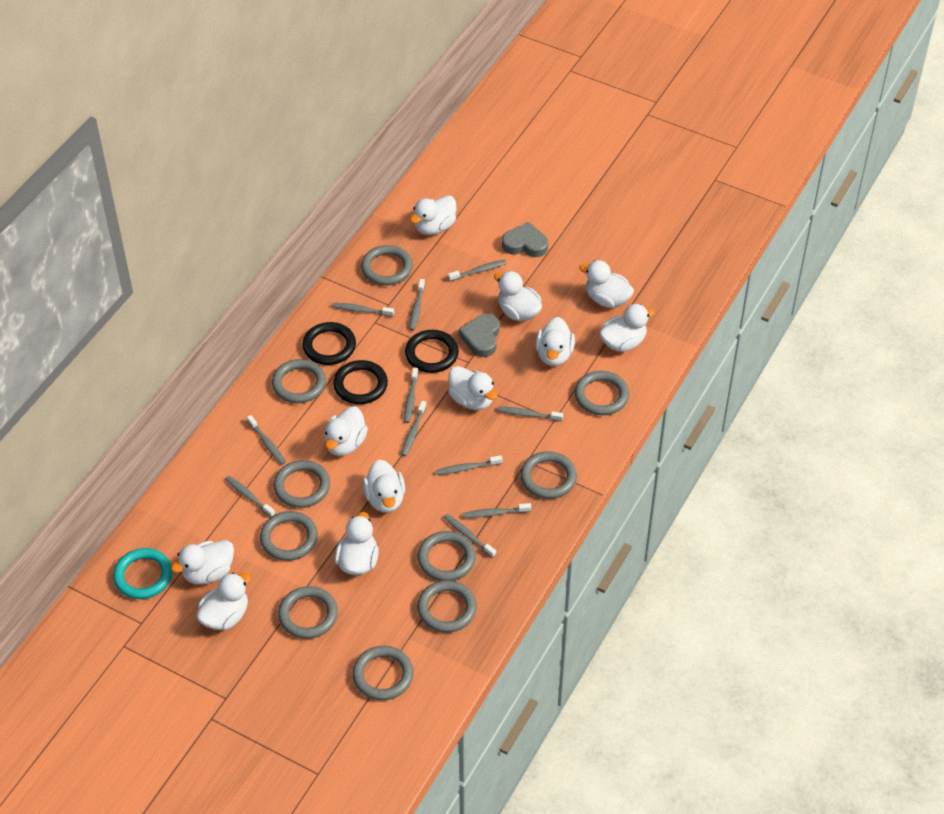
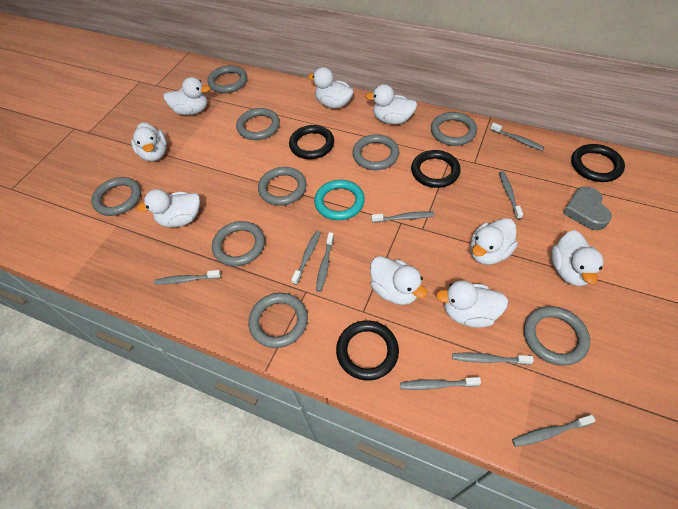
black ring: 3 -> 4
grey heart: 2 -> 1
grey ring: 10 -> 9
grey toothbrush: 11 -> 9
white duck: 11 -> 9

